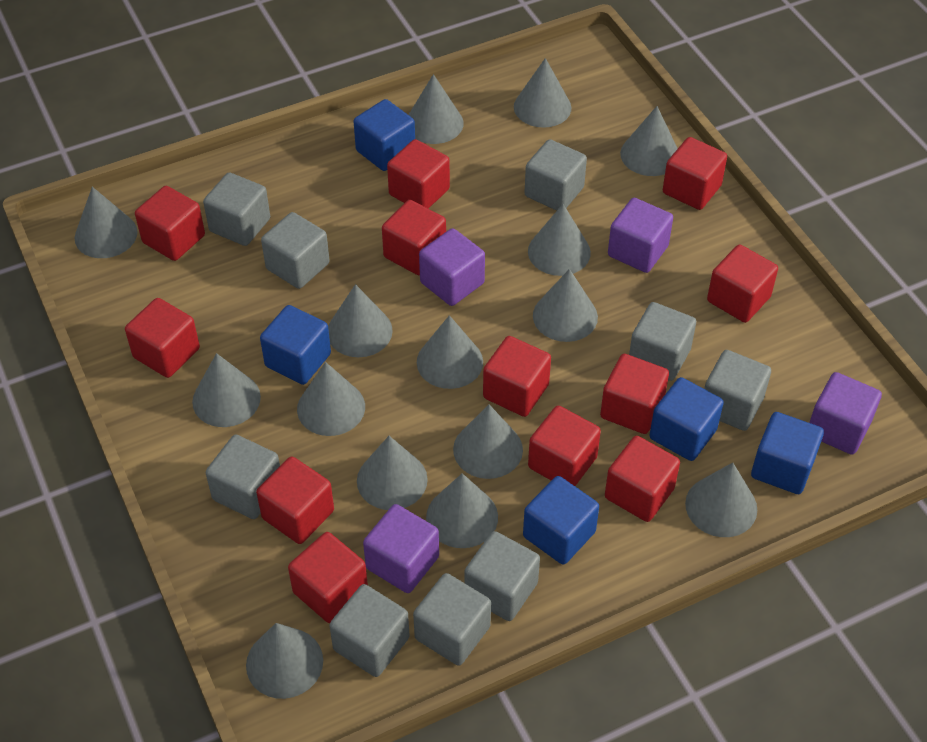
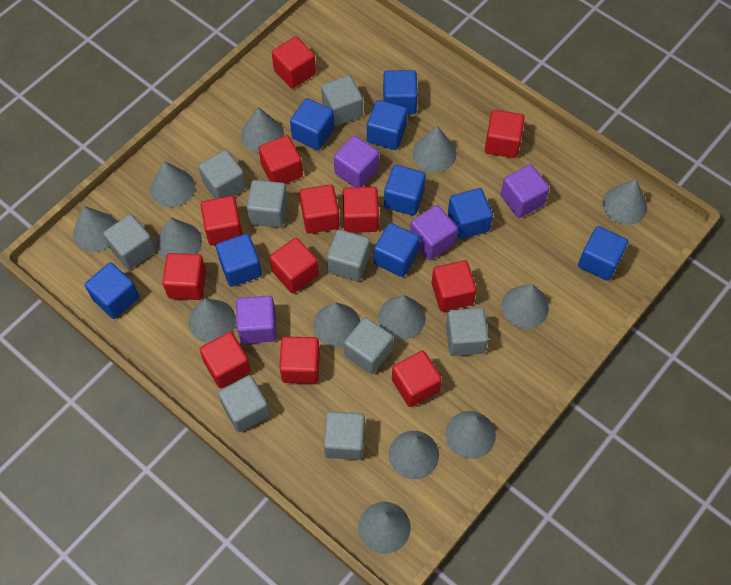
blue cube: 5 -> 9
grey cone: 15 -> 13

